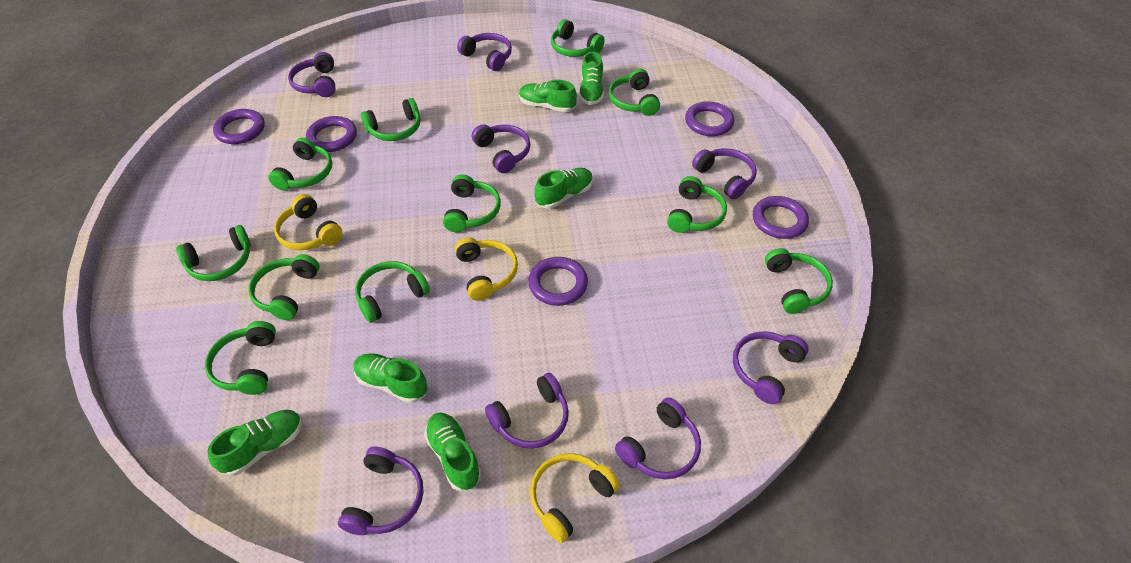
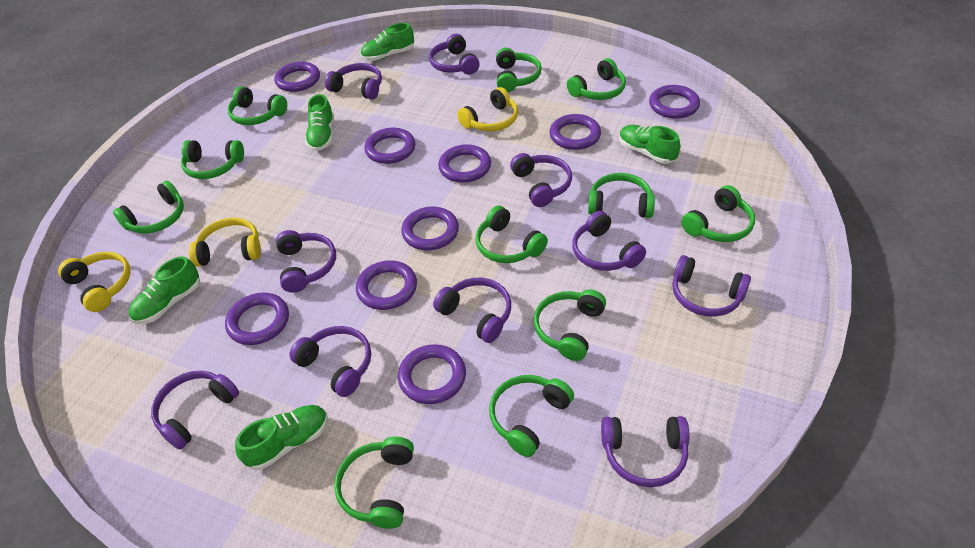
green shoe: 6 -> 5
purple headphones: 8 -> 10
purple ring: 5 -> 9

